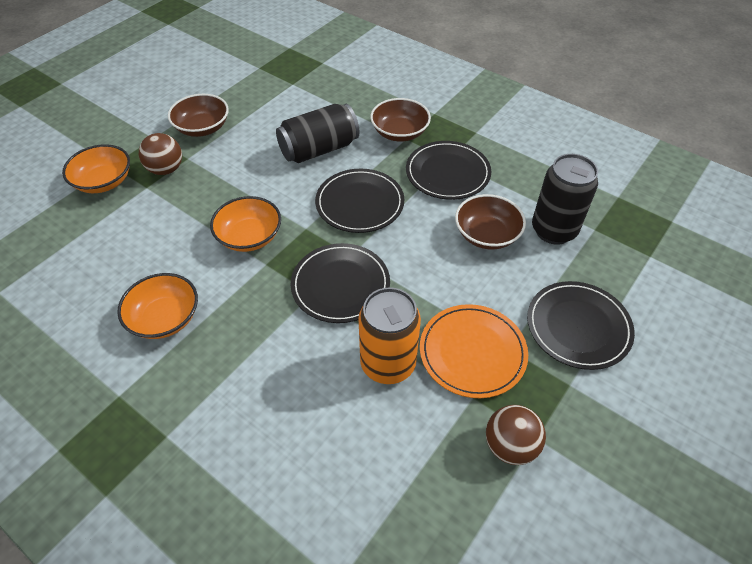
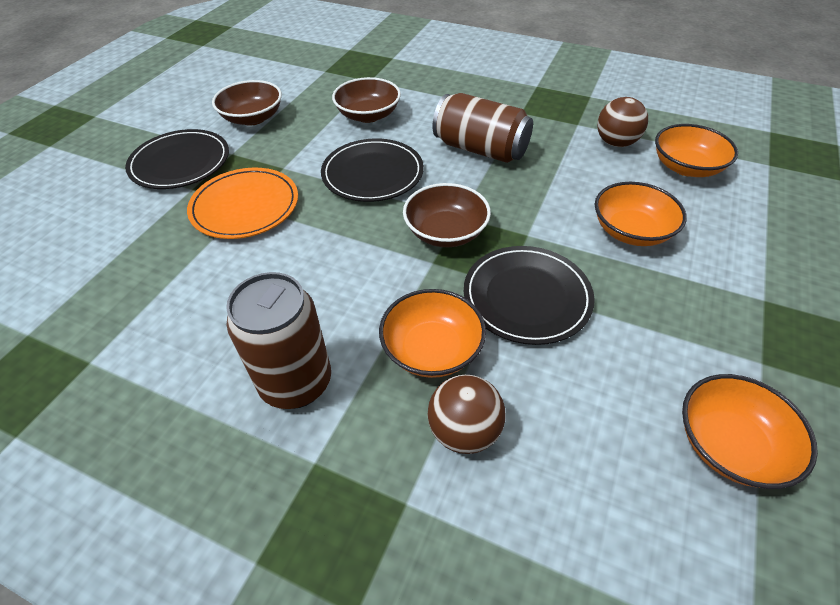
black can: 2 -> 0
black plate: 4 -> 3
brown can: 0 -> 2
orange bowl: 3 -> 4
orange can: 1 -> 0

